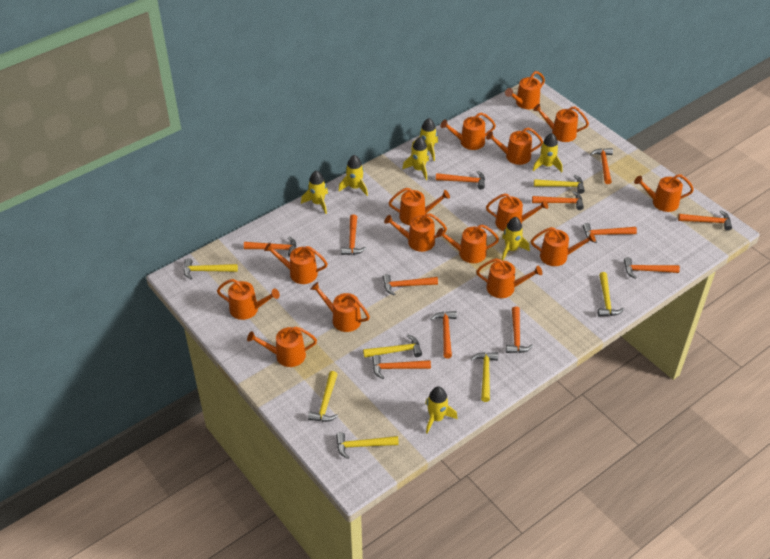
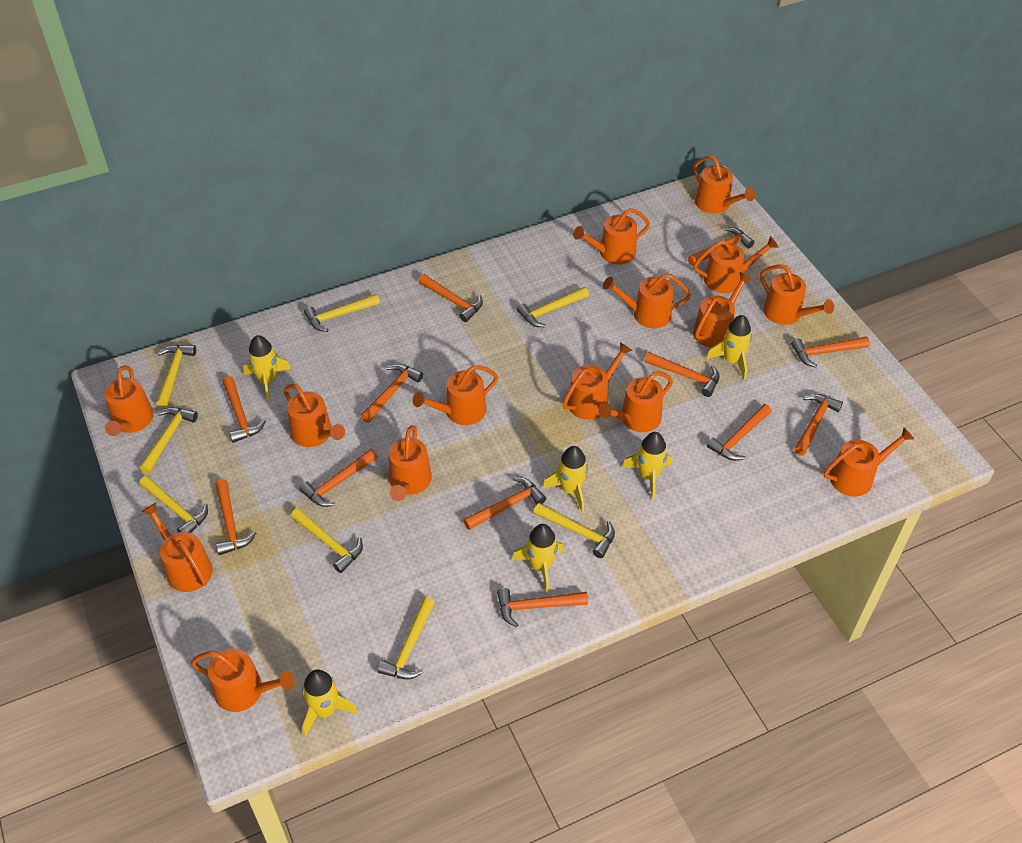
yellow hammer: 7 -> 8
yellow rocket: 7 -> 6

